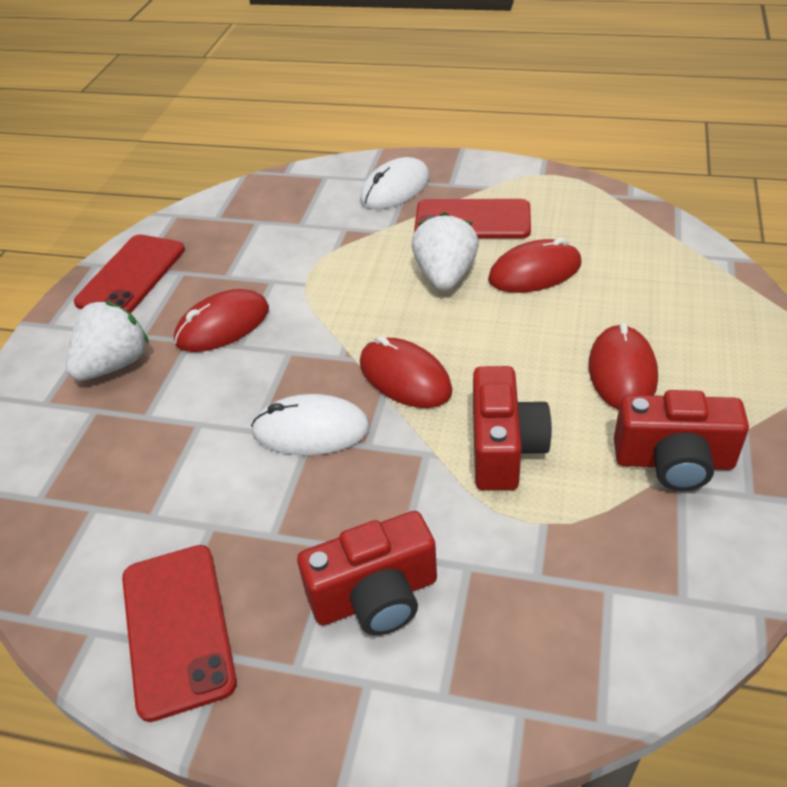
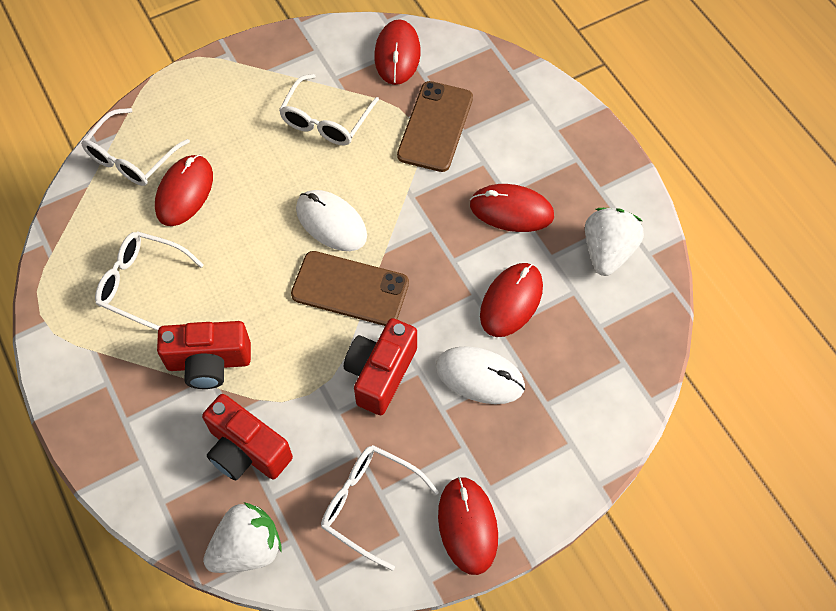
brown phone: 0 -> 2
red mouse: 4 -> 5
red phone: 3 -> 0
white glasses: 0 -> 4

